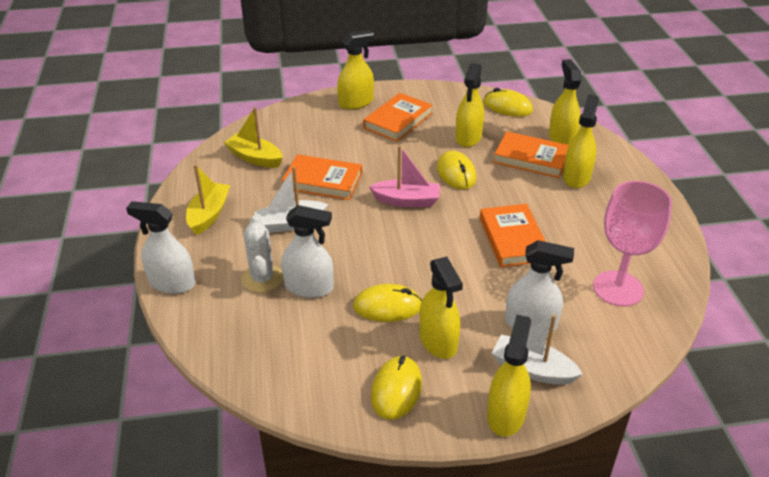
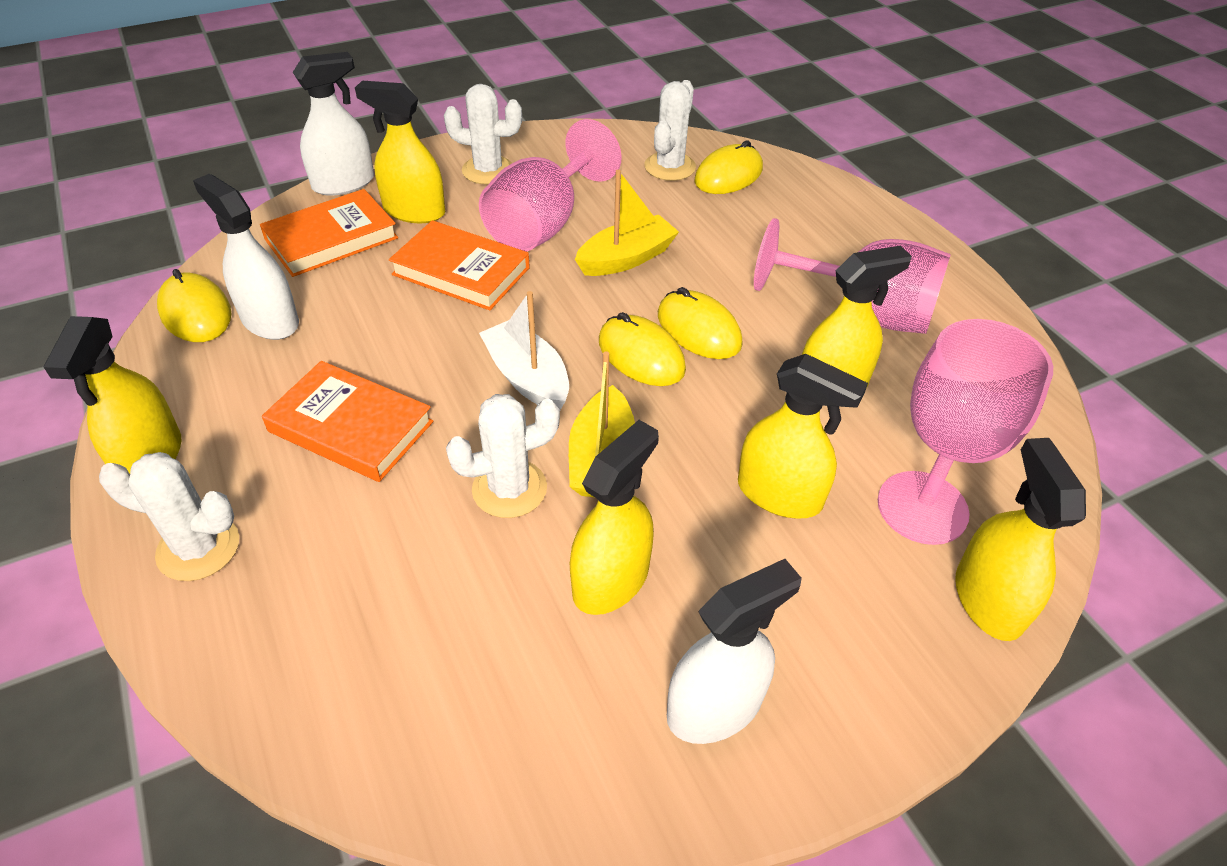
orange book: 4 -> 3
pink boat: 1 -> 0
pink goblet: 1 -> 3
white boat: 2 -> 1
white cactus: 1 -> 4

